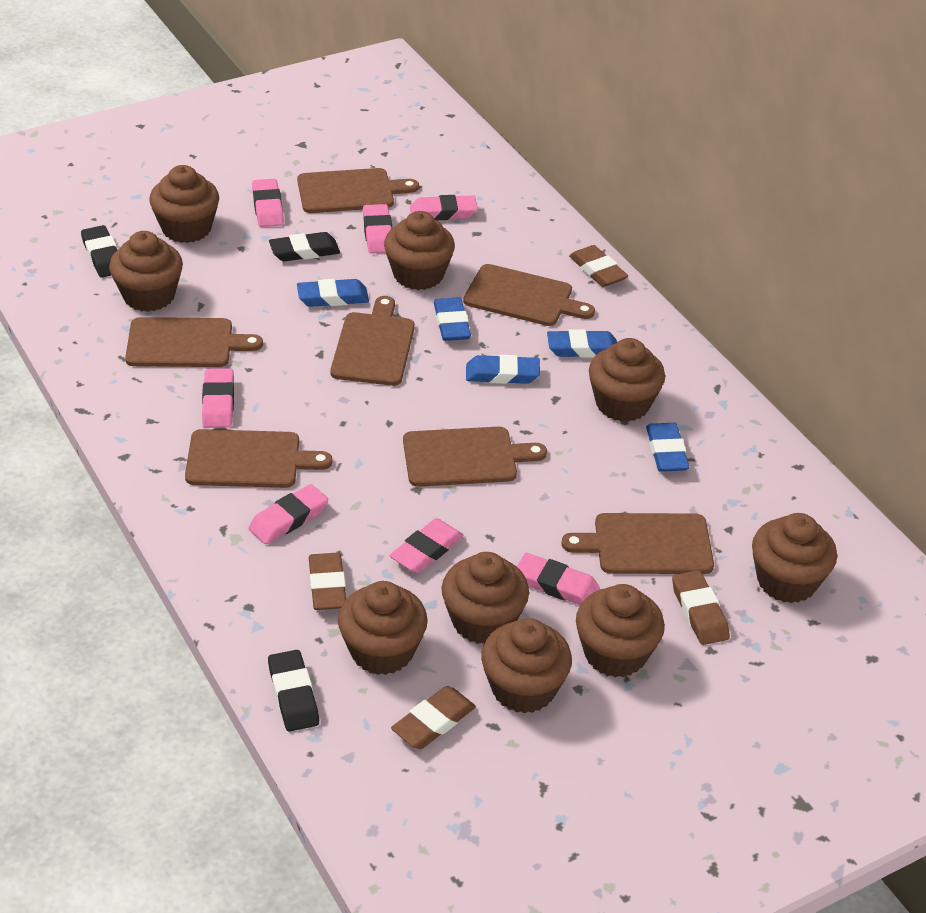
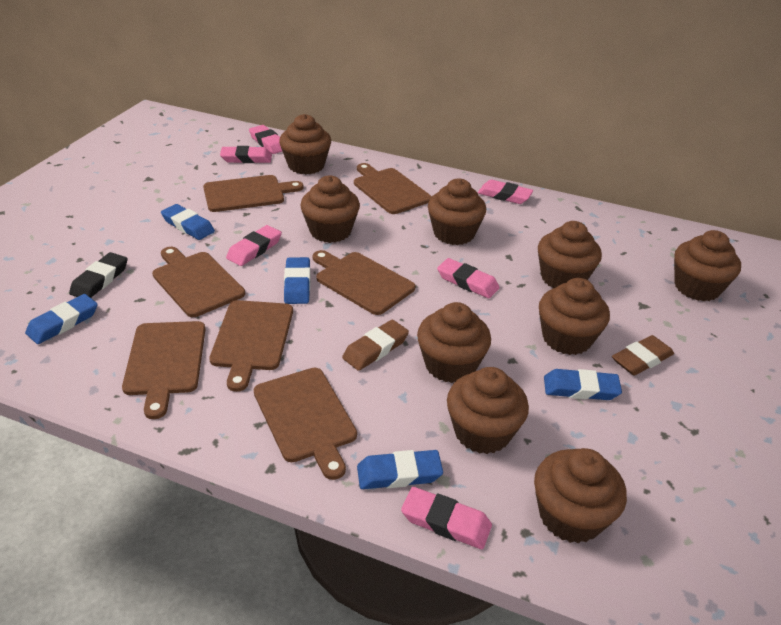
black eraser: 3 -> 1
brown eraser: 4 -> 2
pink eraser: 7 -> 6

